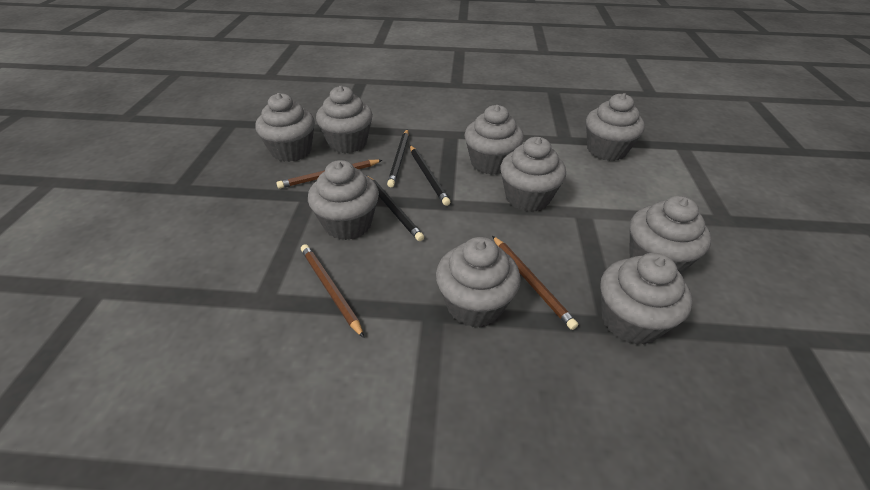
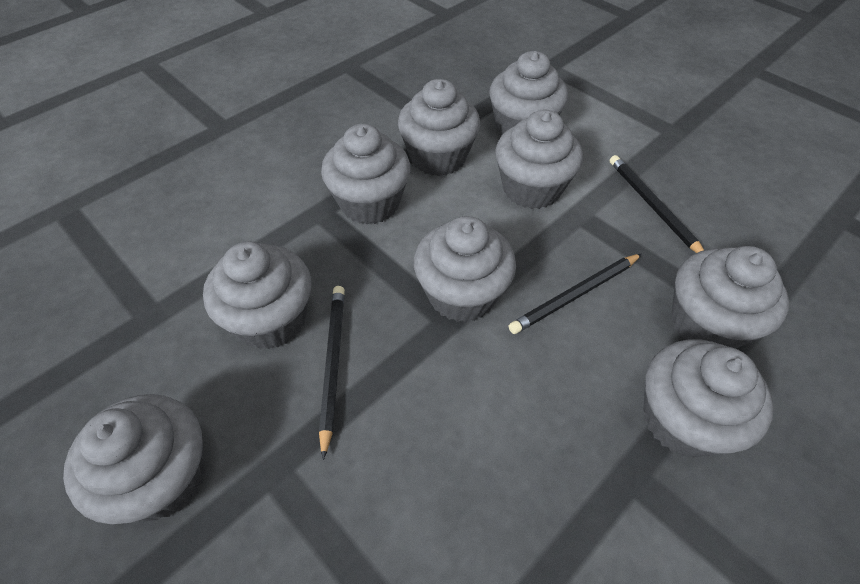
brown pencil: 3 -> 0

